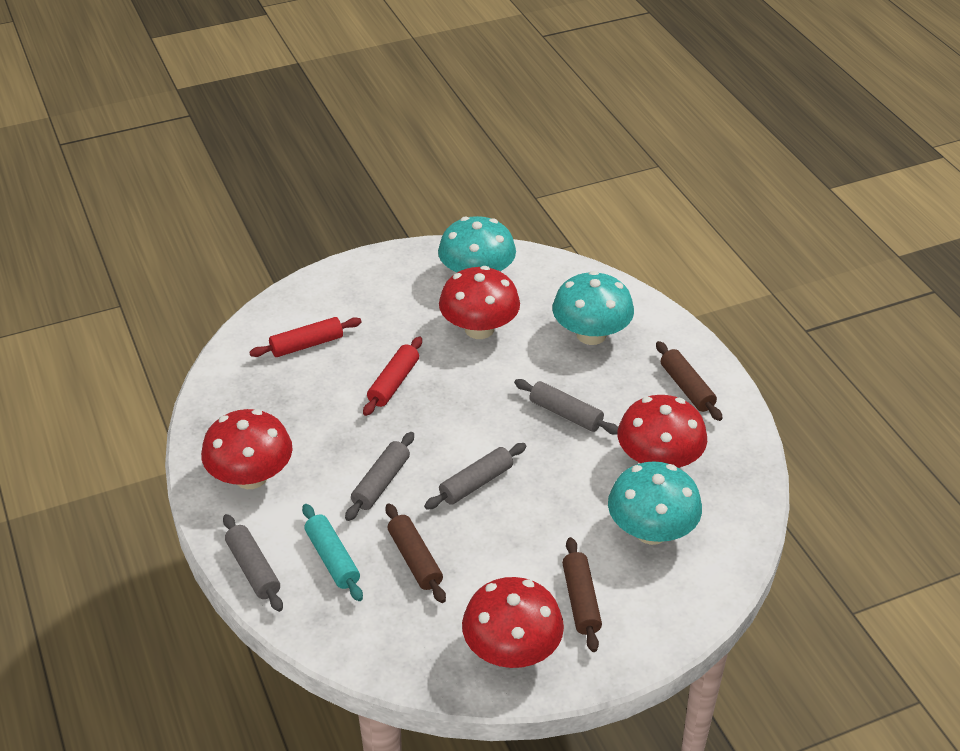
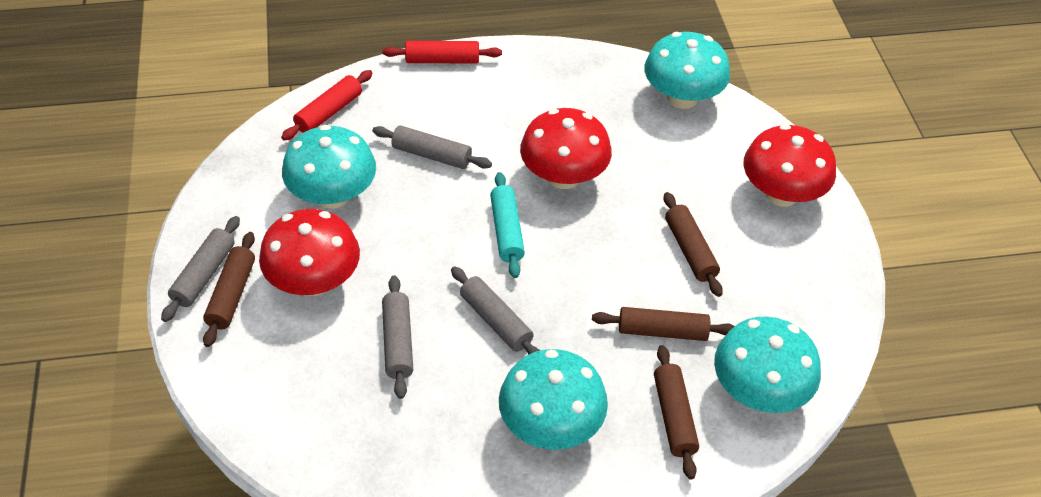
brown rolling pin: 3 -> 4
red mushroom: 4 -> 3
turquoise mushroom: 3 -> 4

